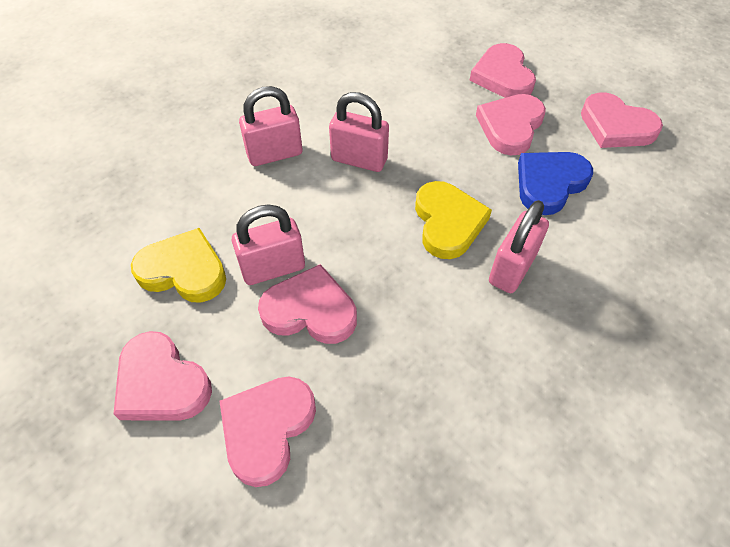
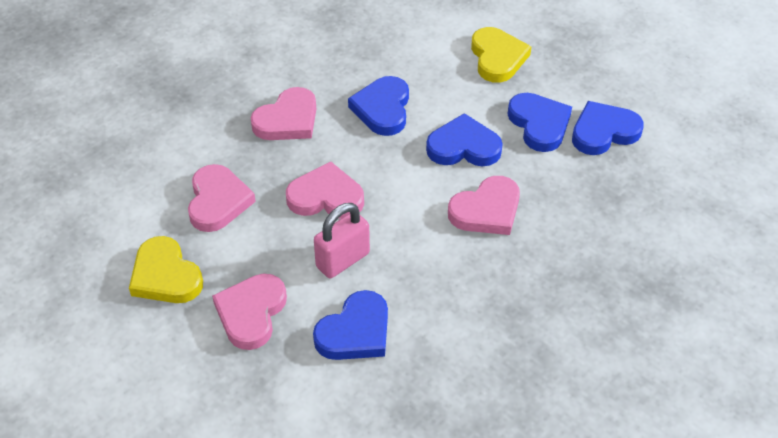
blue heart: 1 -> 5
pink heart: 6 -> 5
pink padlock: 4 -> 1

